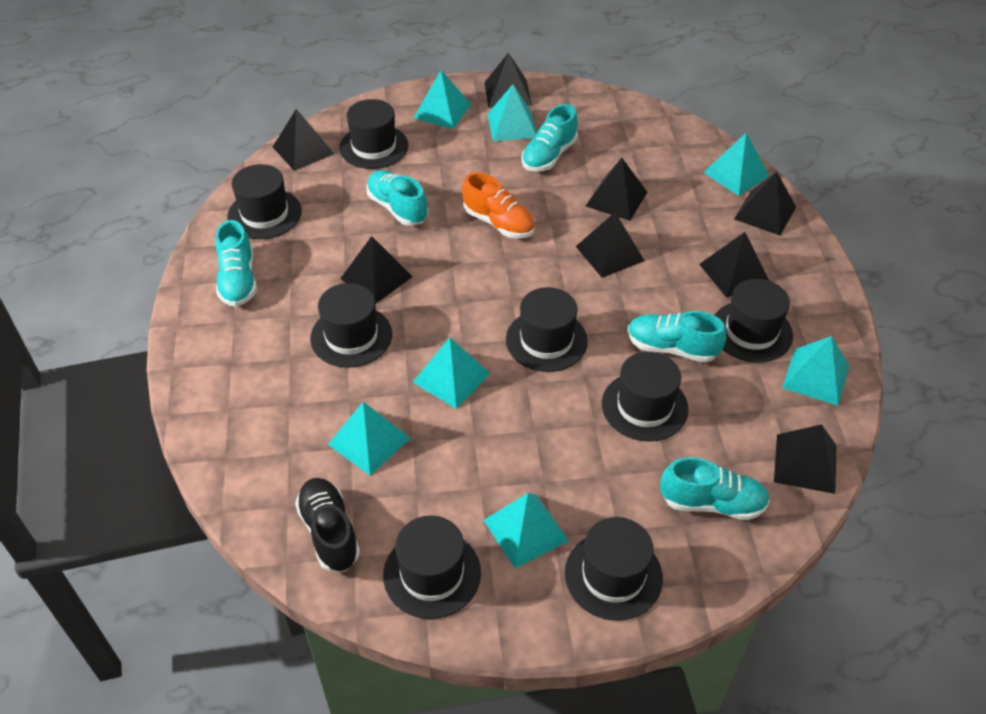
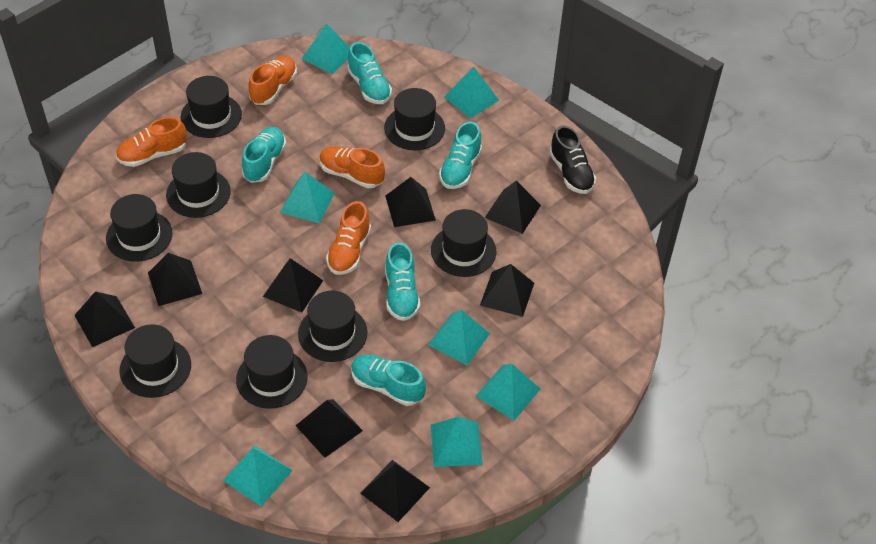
orange shoe: 1 -> 4

